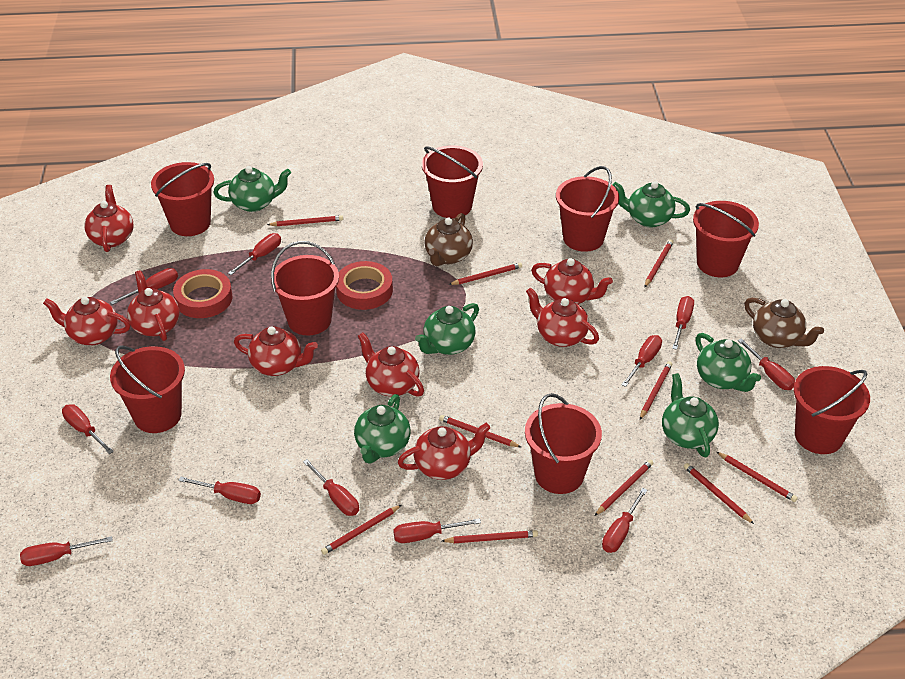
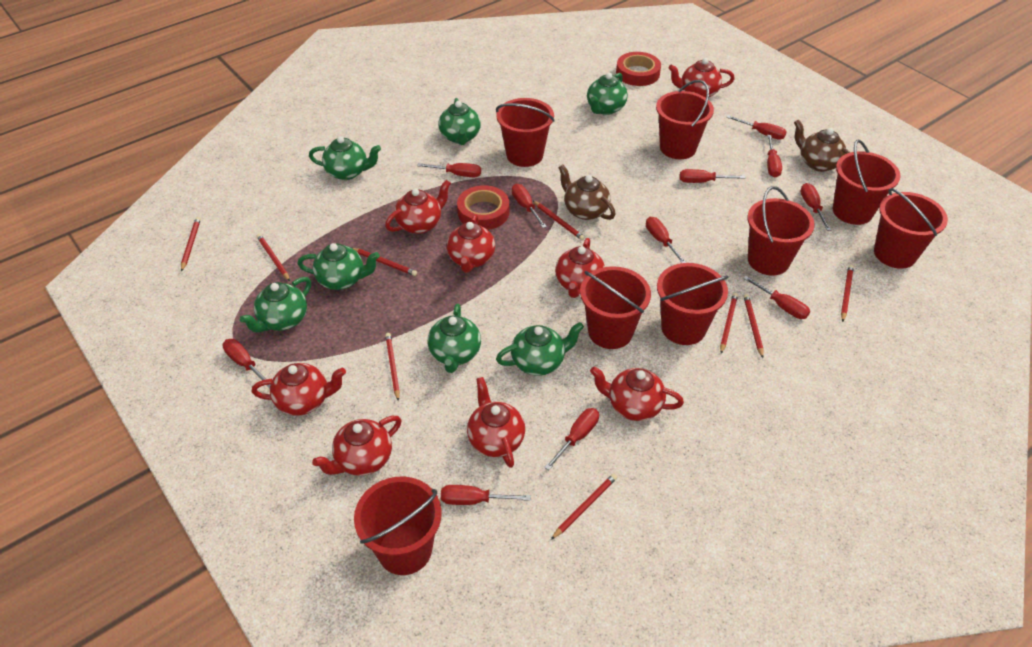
green teapot: 6 -> 7
red pencil: 10 -> 9

